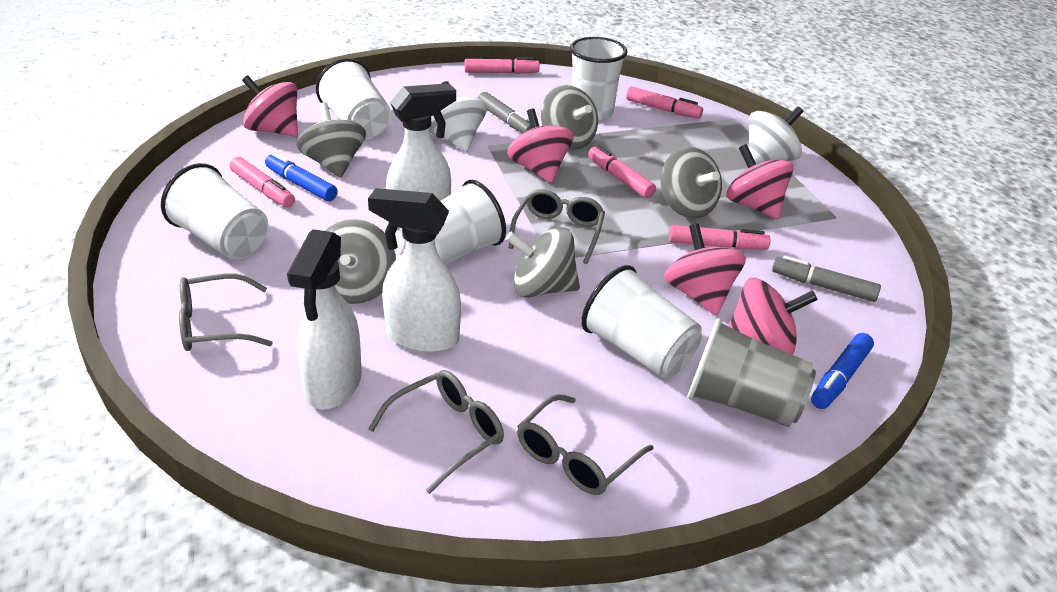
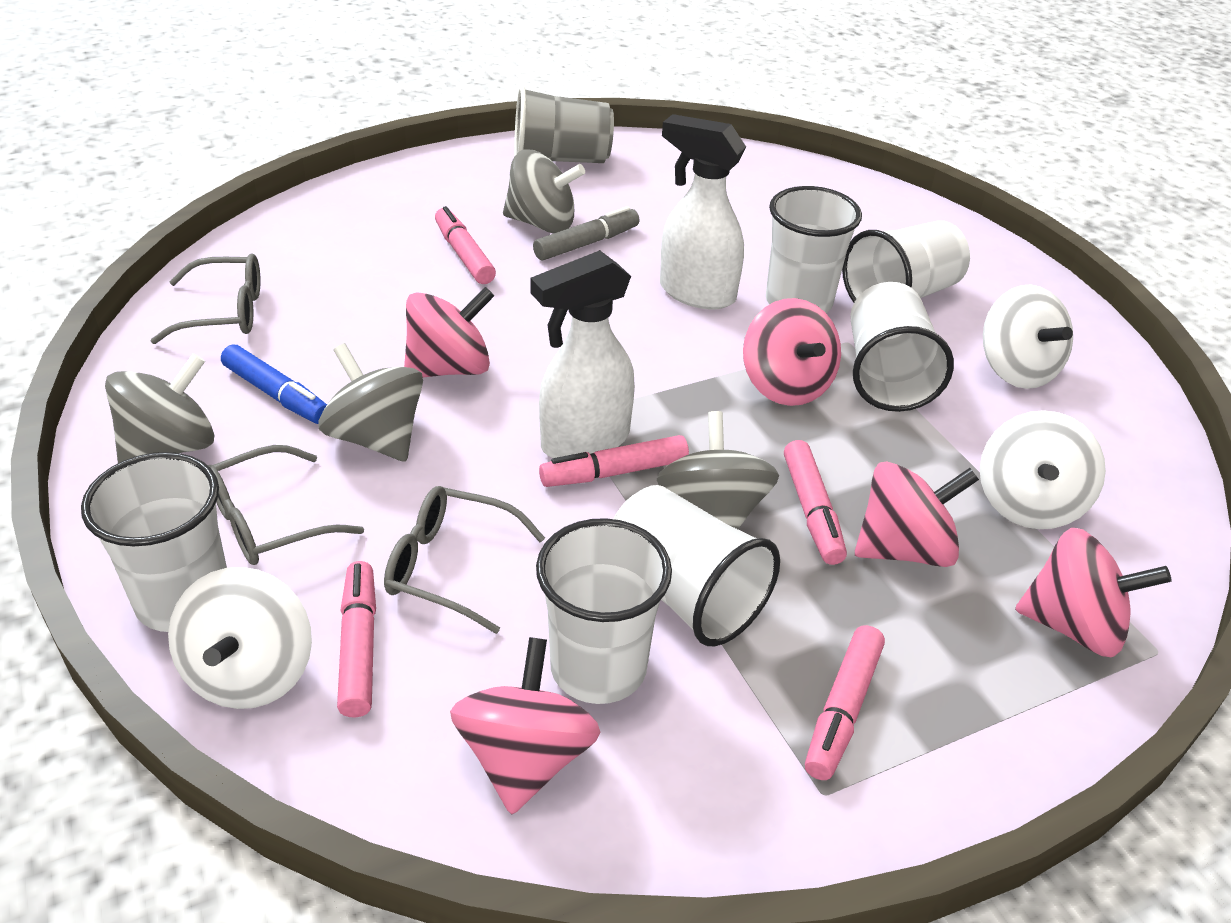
blue marker: 2 -> 1
grey glasses: 4 -> 3
grey marker: 2 -> 1
grey spinning top: 5 -> 4
white cup: 5 -> 6
white spinning top: 2 -> 3
white spray bottle: 3 -> 2

